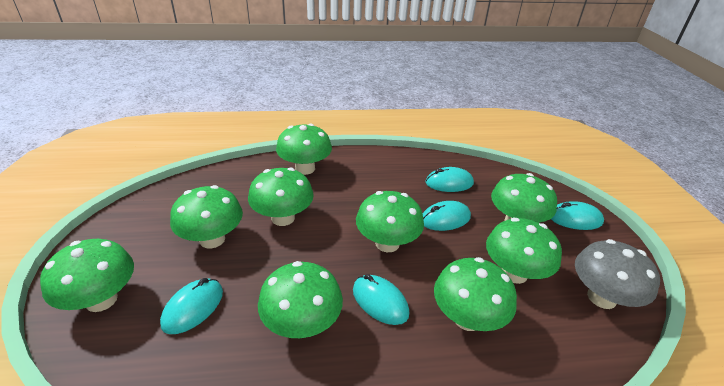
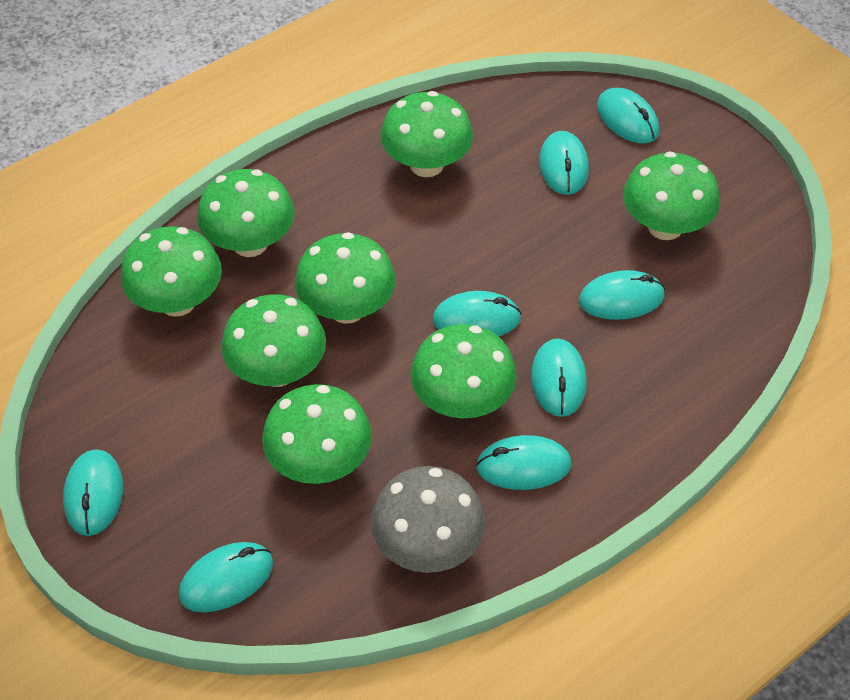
green mushroom: 9 -> 8
turquoise mouse: 5 -> 8

